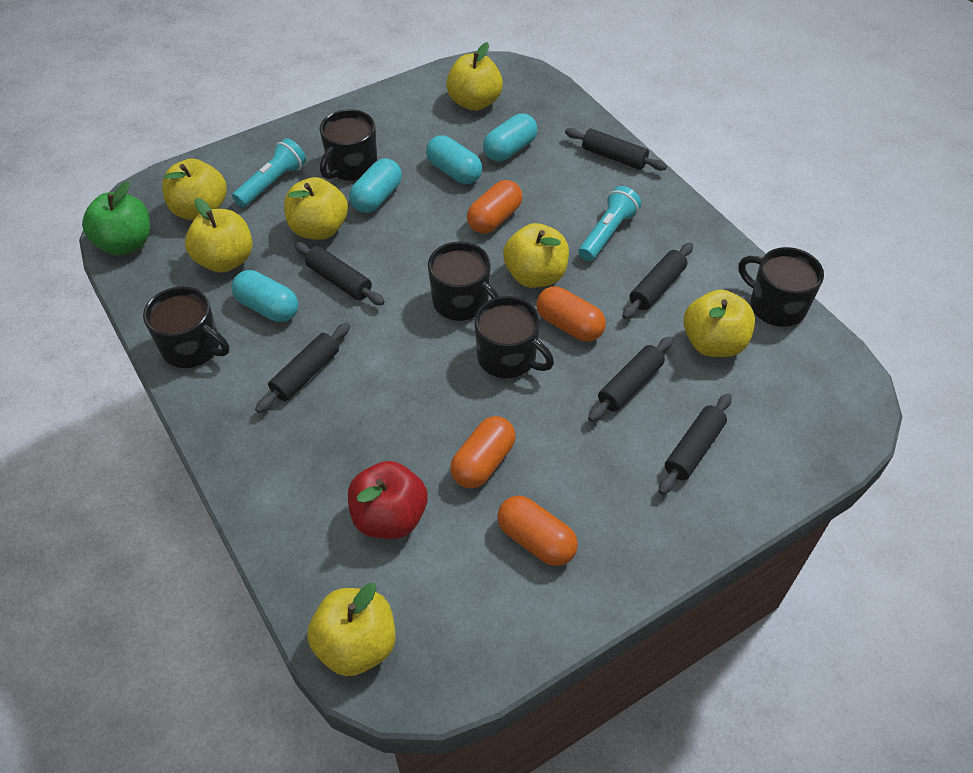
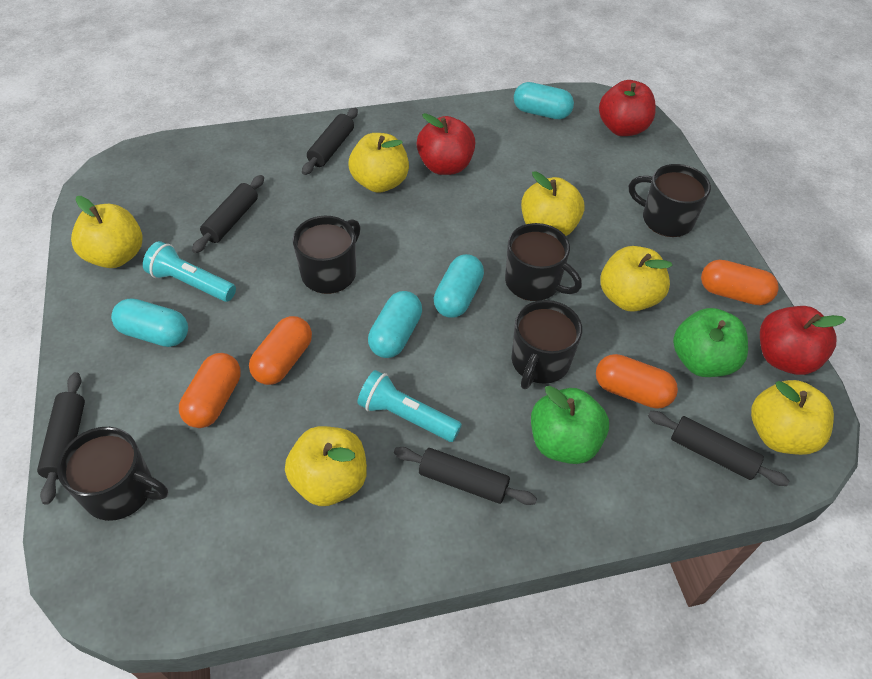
black rolling pin: 6 -> 5
green apple: 1 -> 2
red apple: 1 -> 3
yellow apple: 7 -> 6

